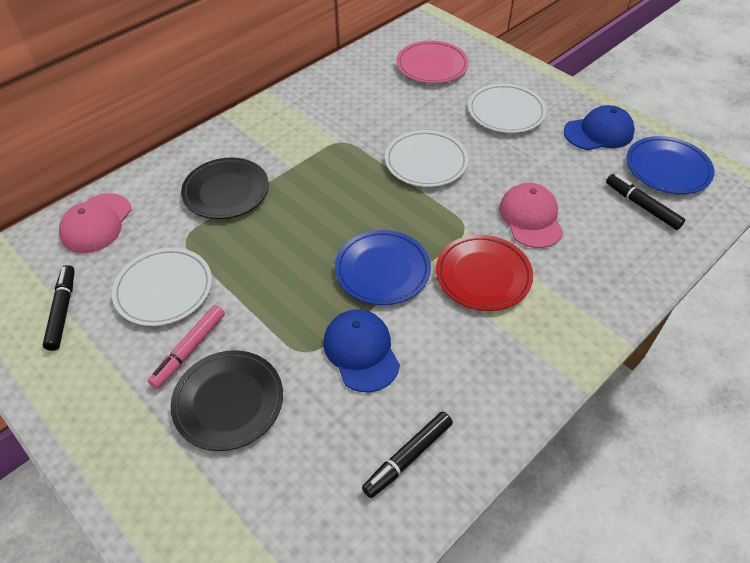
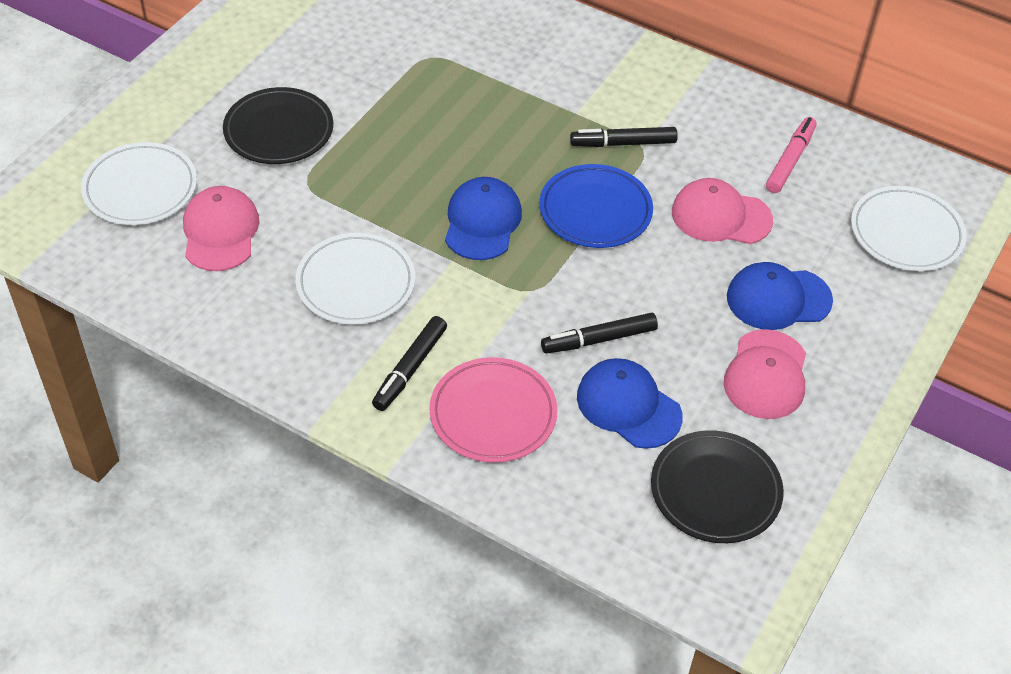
blue cap: 2 -> 3
blue plate: 2 -> 1
pink cap: 2 -> 3
red plate: 1 -> 0

